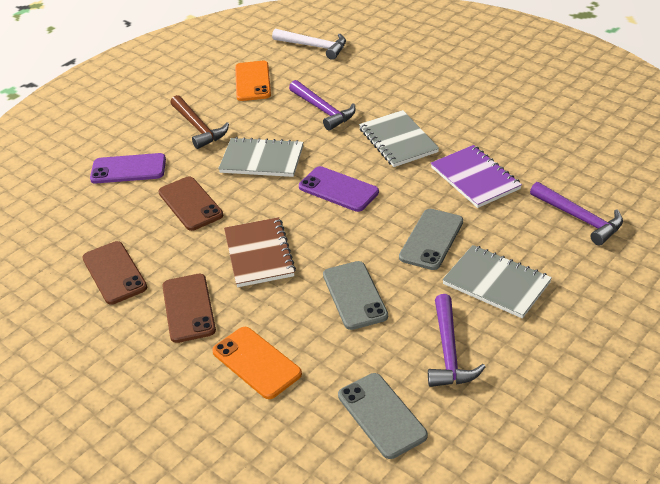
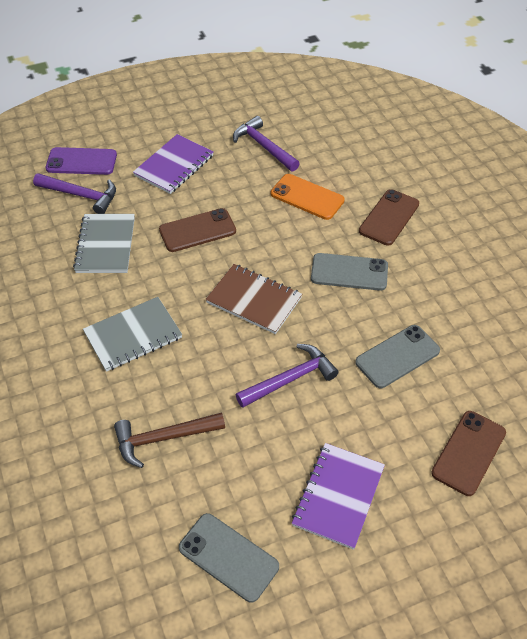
grey notebook: 3 -> 2
orange phone: 2 -> 1
purple notebook: 1 -> 2
purple phone: 2 -> 1
white hammer: 1 -> 0

